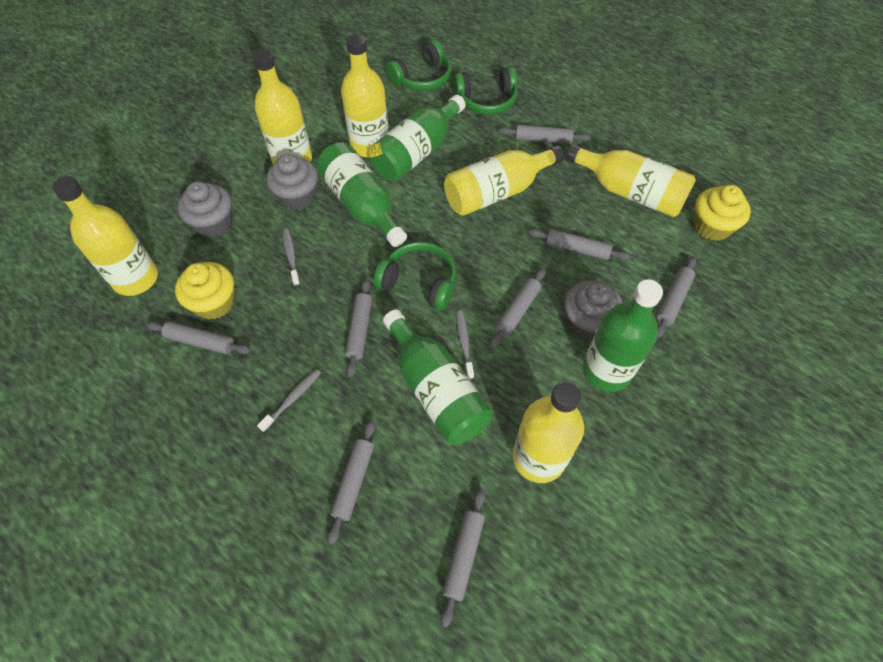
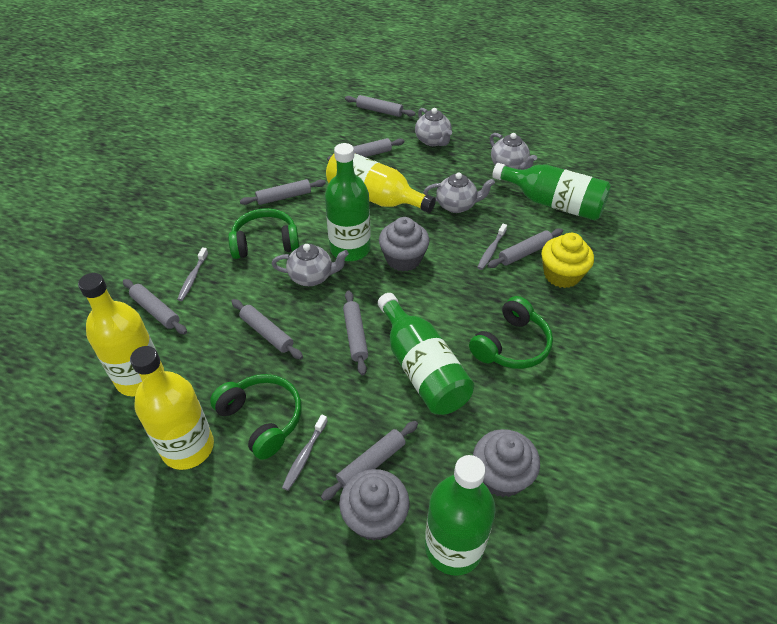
grey teapot: 0 -> 4
yellow bottle: 6 -> 3
yellow cupcake: 2 -> 1

